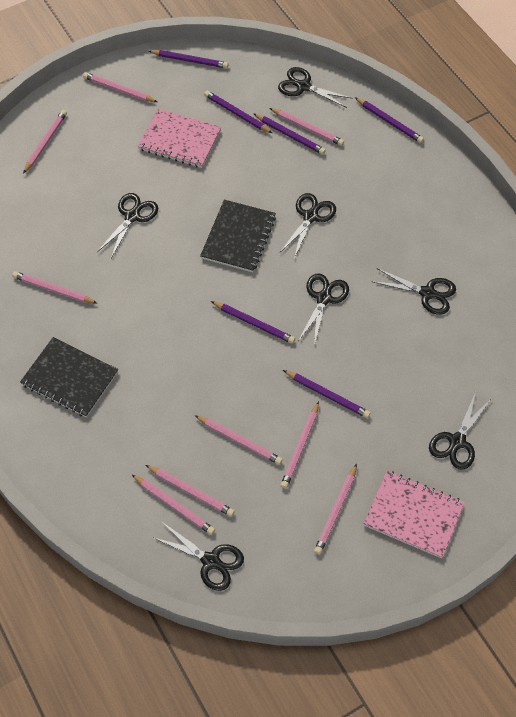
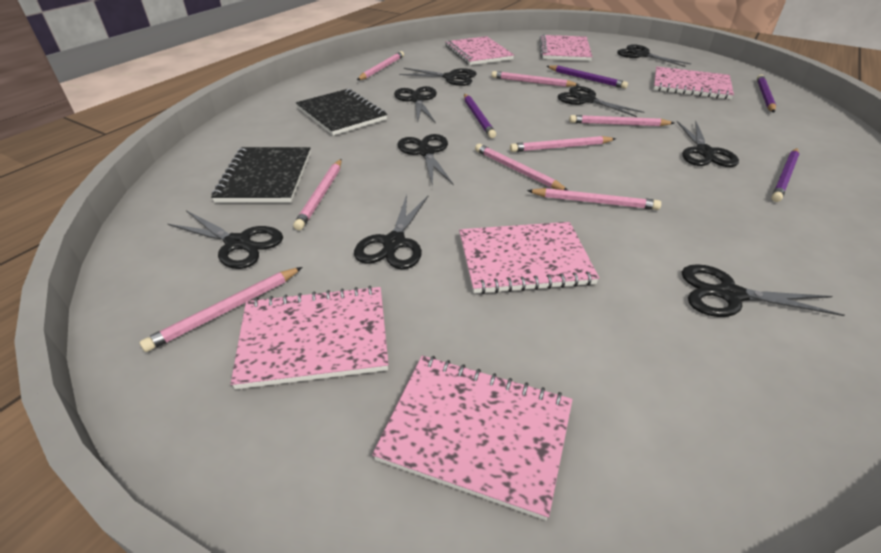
black scissors: 7 -> 9
pink notebook: 2 -> 6
pink pencil: 9 -> 8
purple pencil: 6 -> 4

